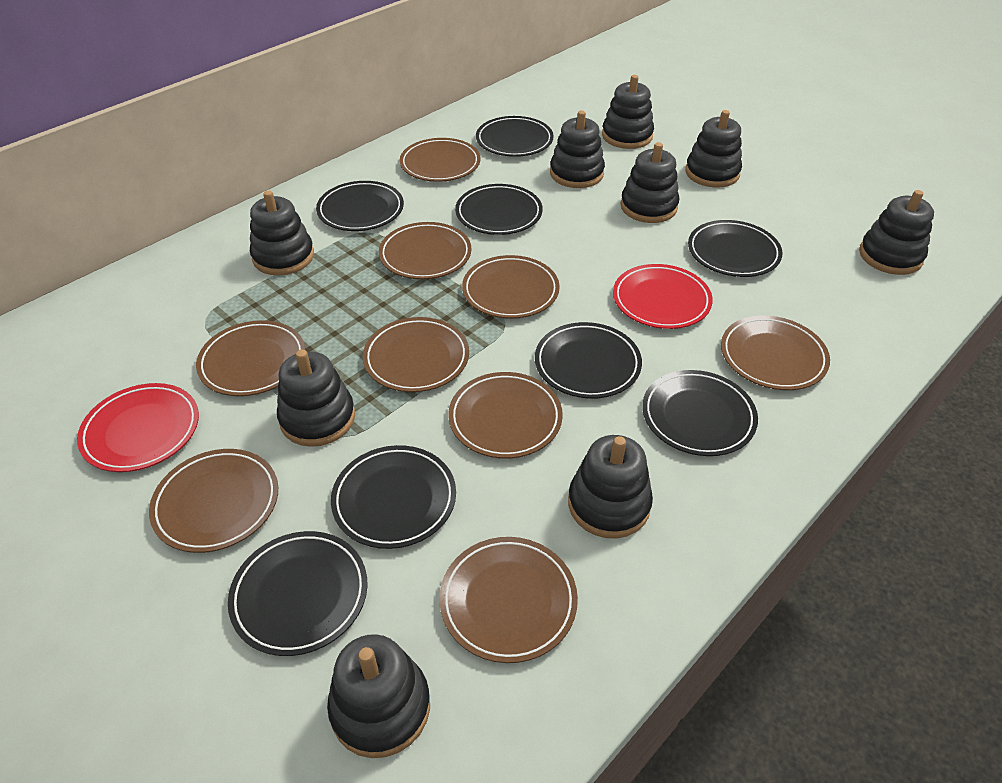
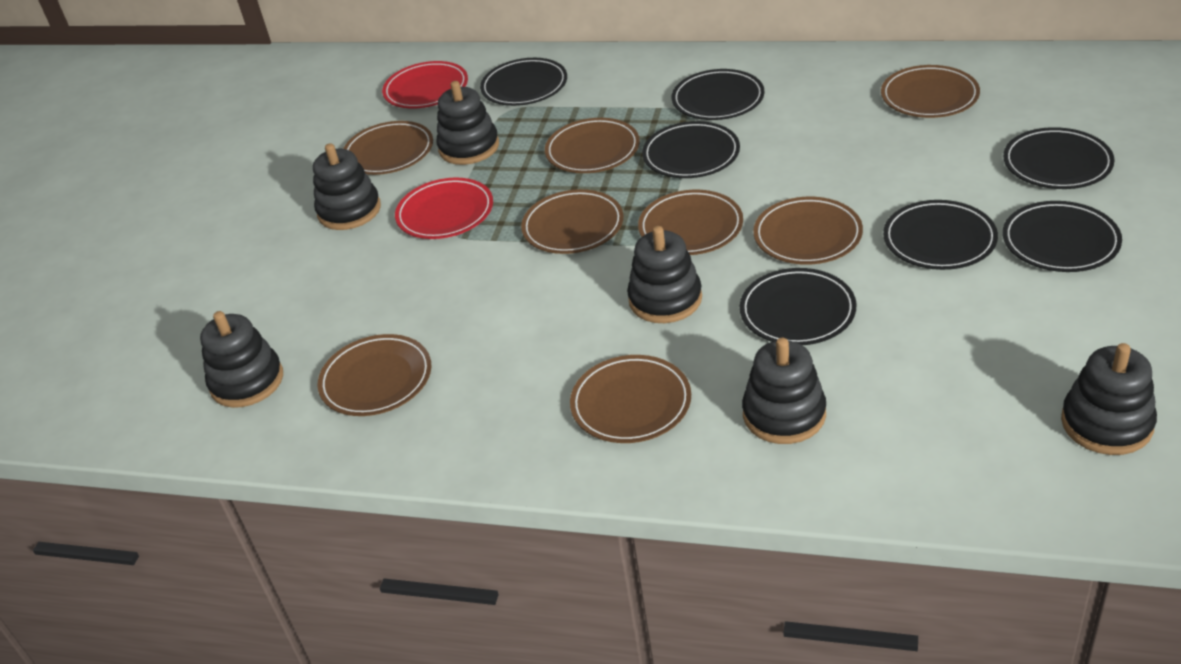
black plate: 8 -> 7
black stacking toy: 9 -> 6
brown plate: 9 -> 8

